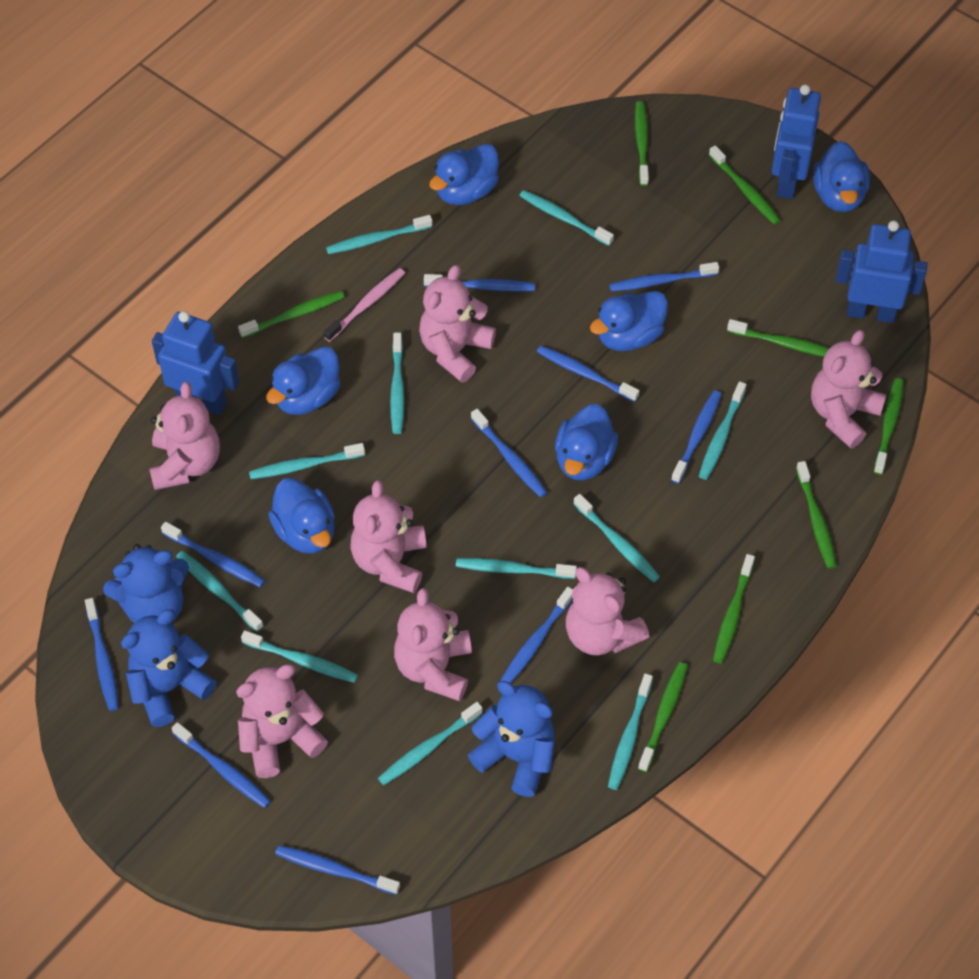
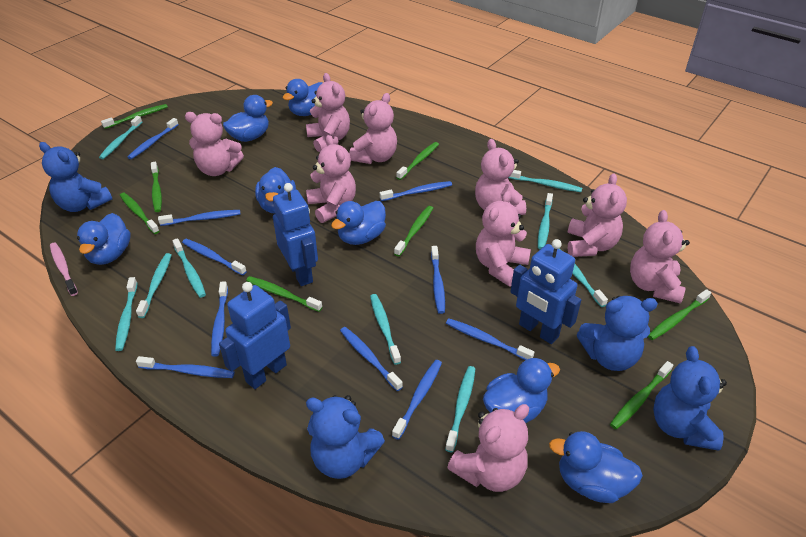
blue duck: 6 -> 7
blue teddy bear: 3 -> 4
pink teddy bear: 7 -> 9
turquoise toothbrush: 11 -> 9

